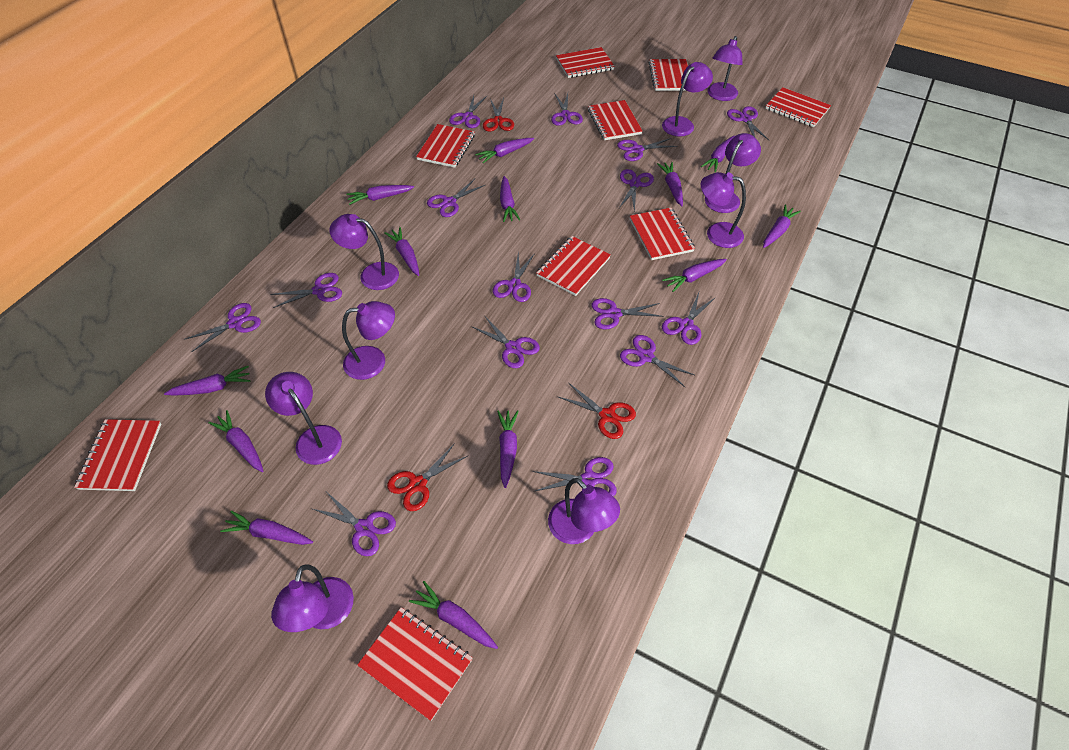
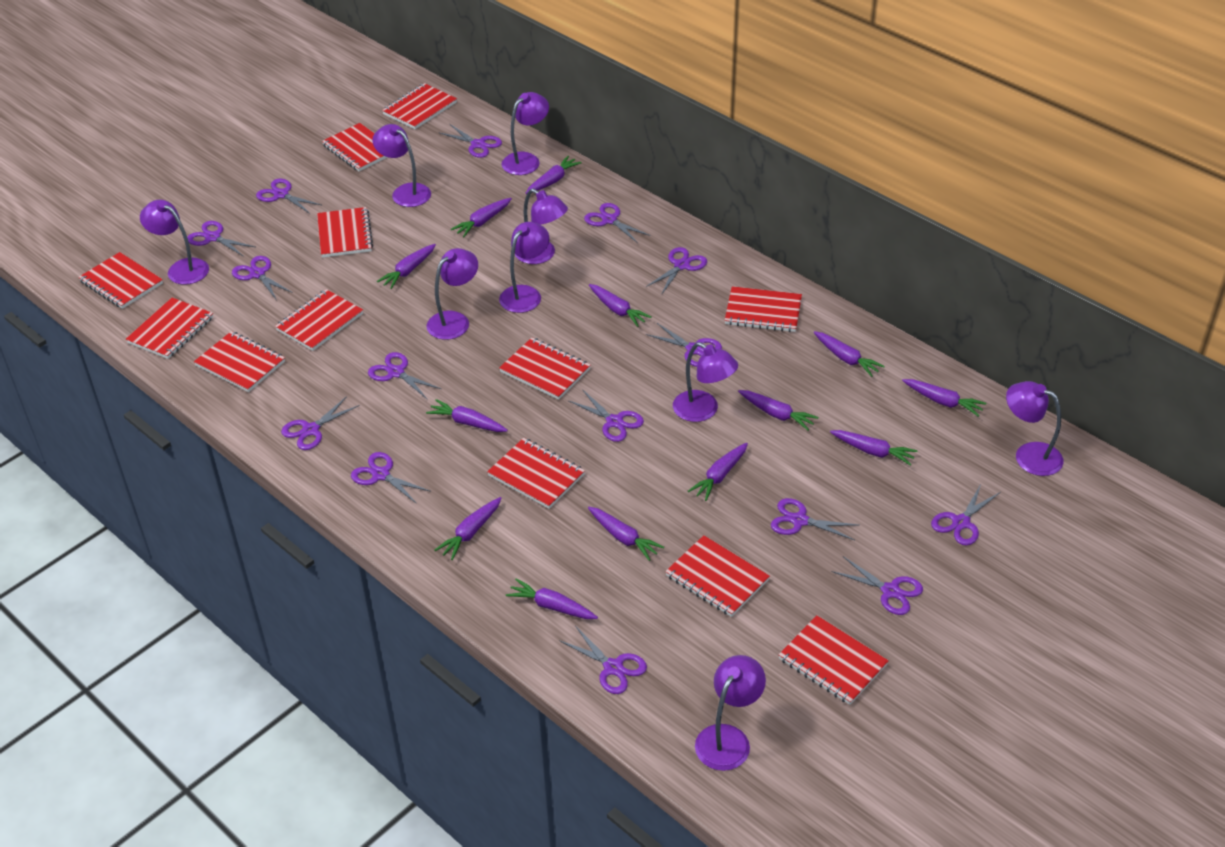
red notebook: 9 -> 12
red scissors: 3 -> 0

